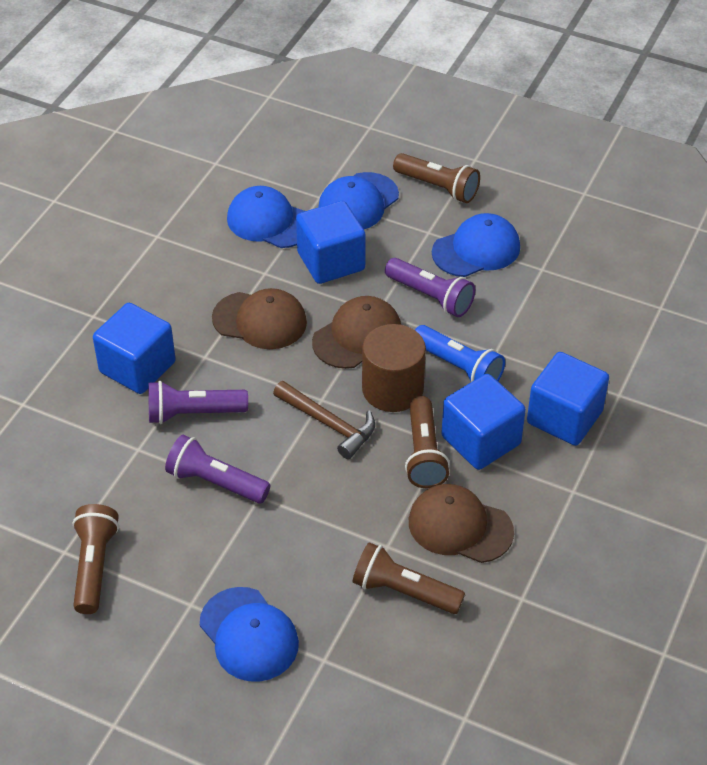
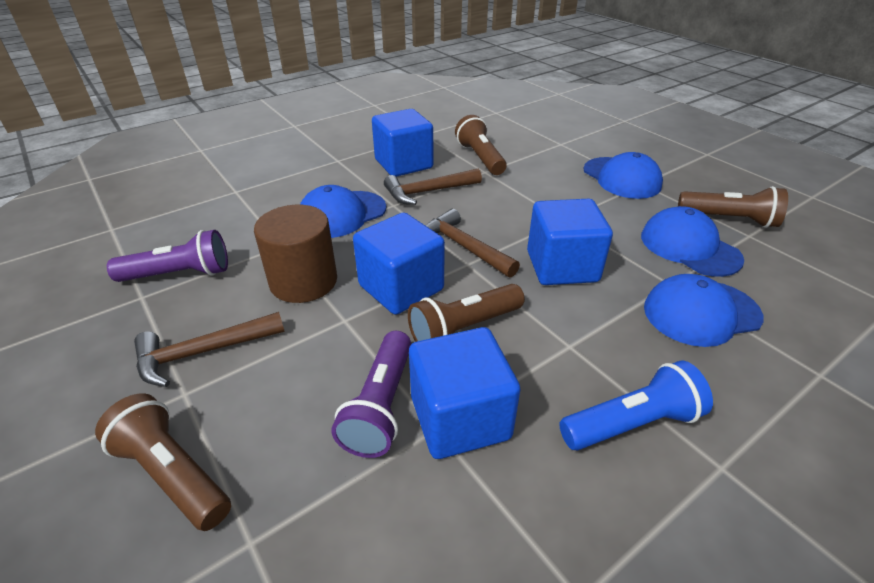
brown cap: 3 -> 0
brown hammer: 1 -> 3
purple flashlight: 3 -> 2

